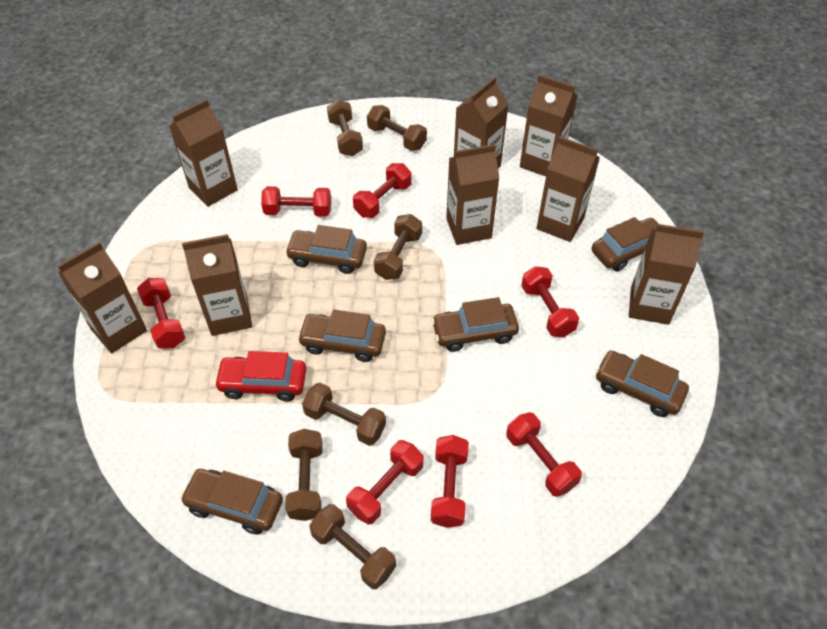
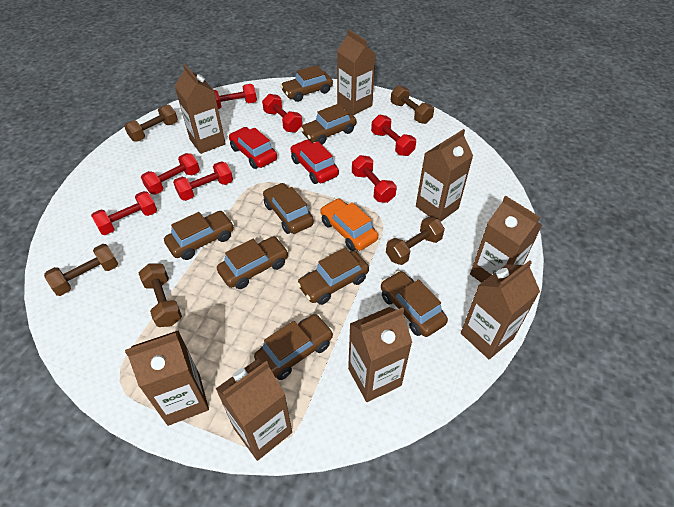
brown car: 6 -> 8
brown dumbbell: 6 -> 5
orange car: 0 -> 1
red car: 1 -> 2

